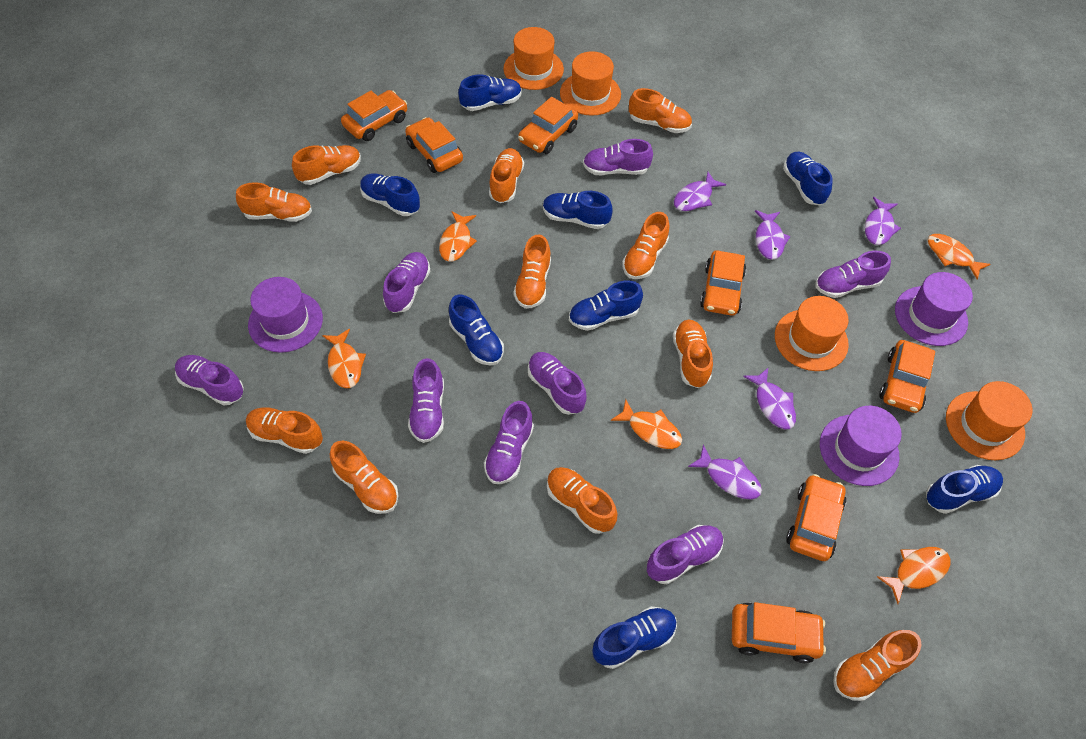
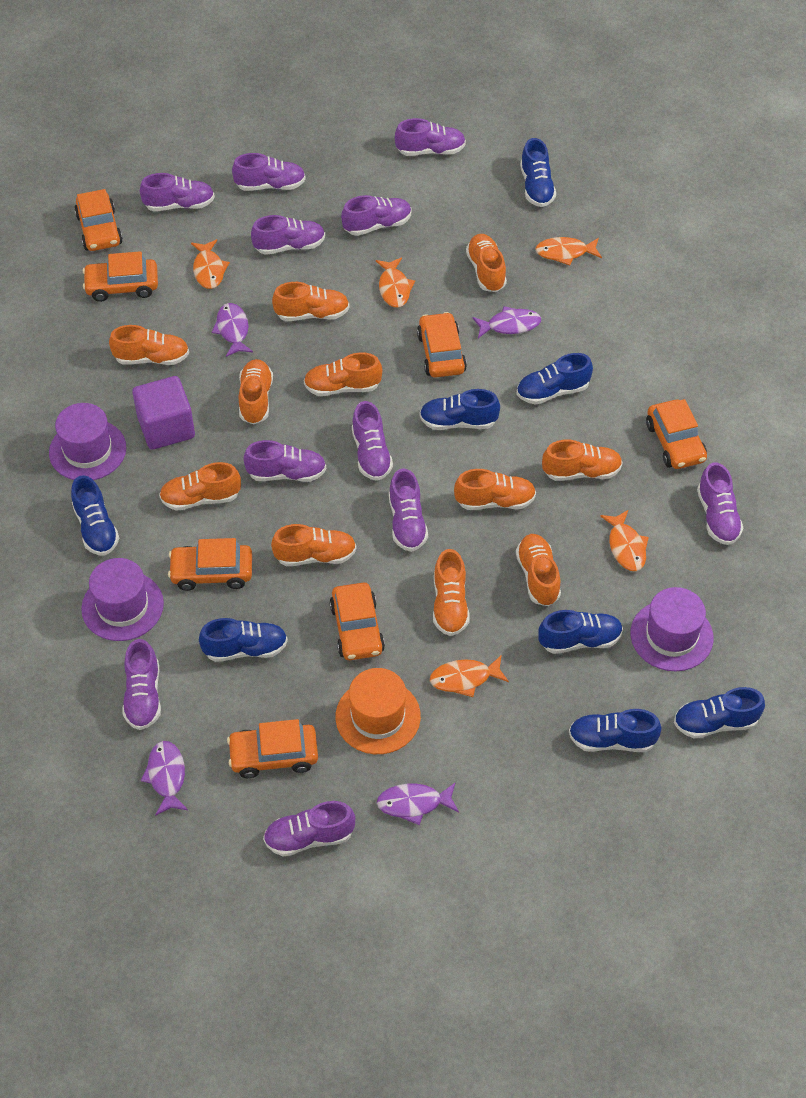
orange hat: 4 -> 1
purple cube: 0 -> 1
purple fish: 5 -> 4
purple shoe: 8 -> 11

